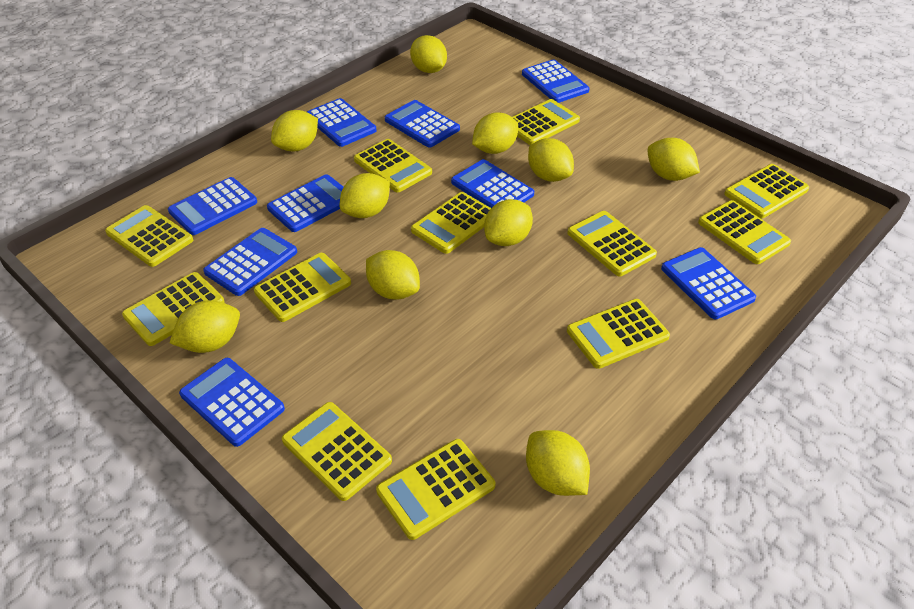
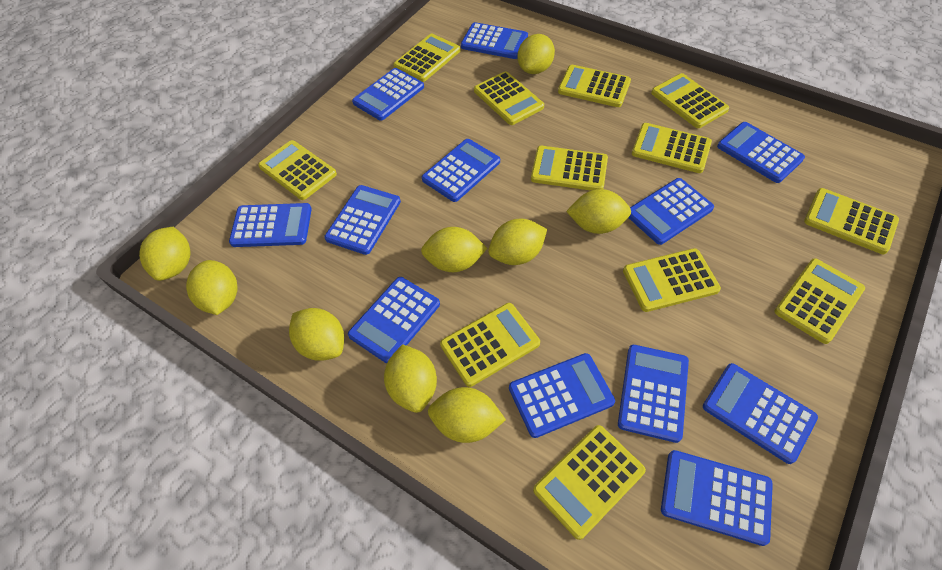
blue calculator: 9 -> 12
yellow lemon: 10 -> 9

